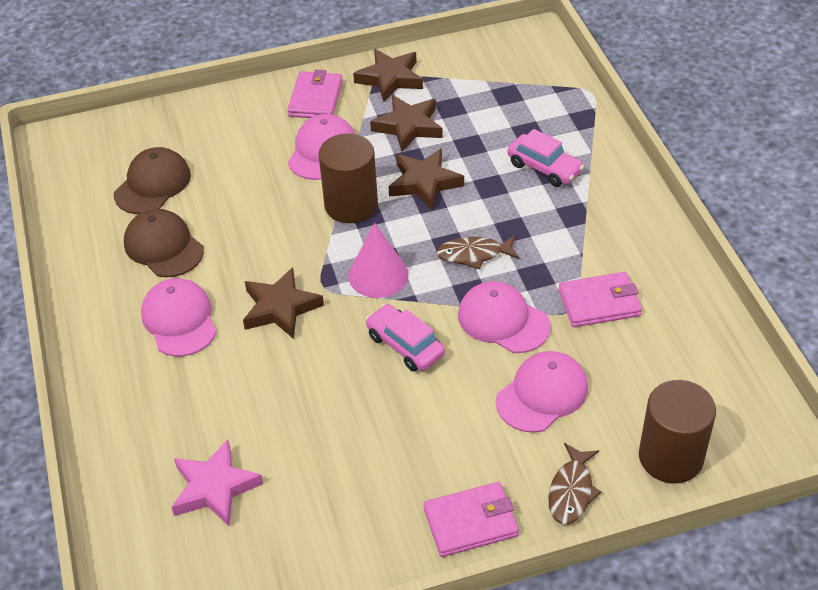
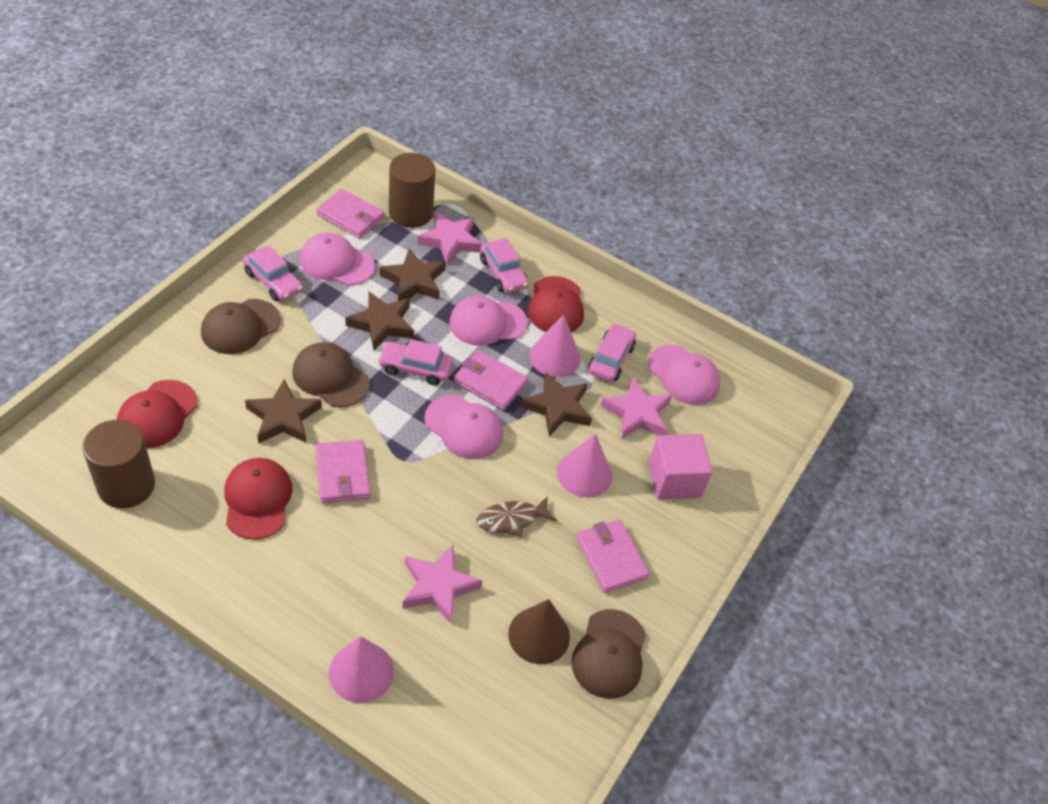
brown cap: 2 -> 3
brown cone: 0 -> 1
brown fish: 2 -> 1
pink car: 2 -> 4
pink cone: 1 -> 3
pink cube: 0 -> 1
pink star: 1 -> 3
pink wallet: 3 -> 4
red cap: 0 -> 3

